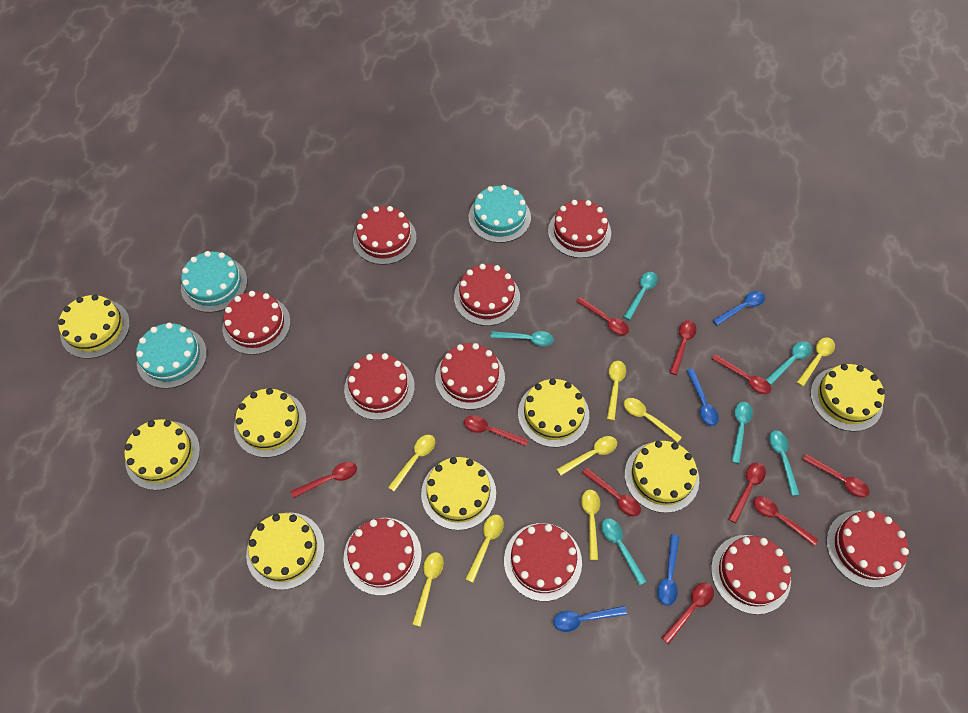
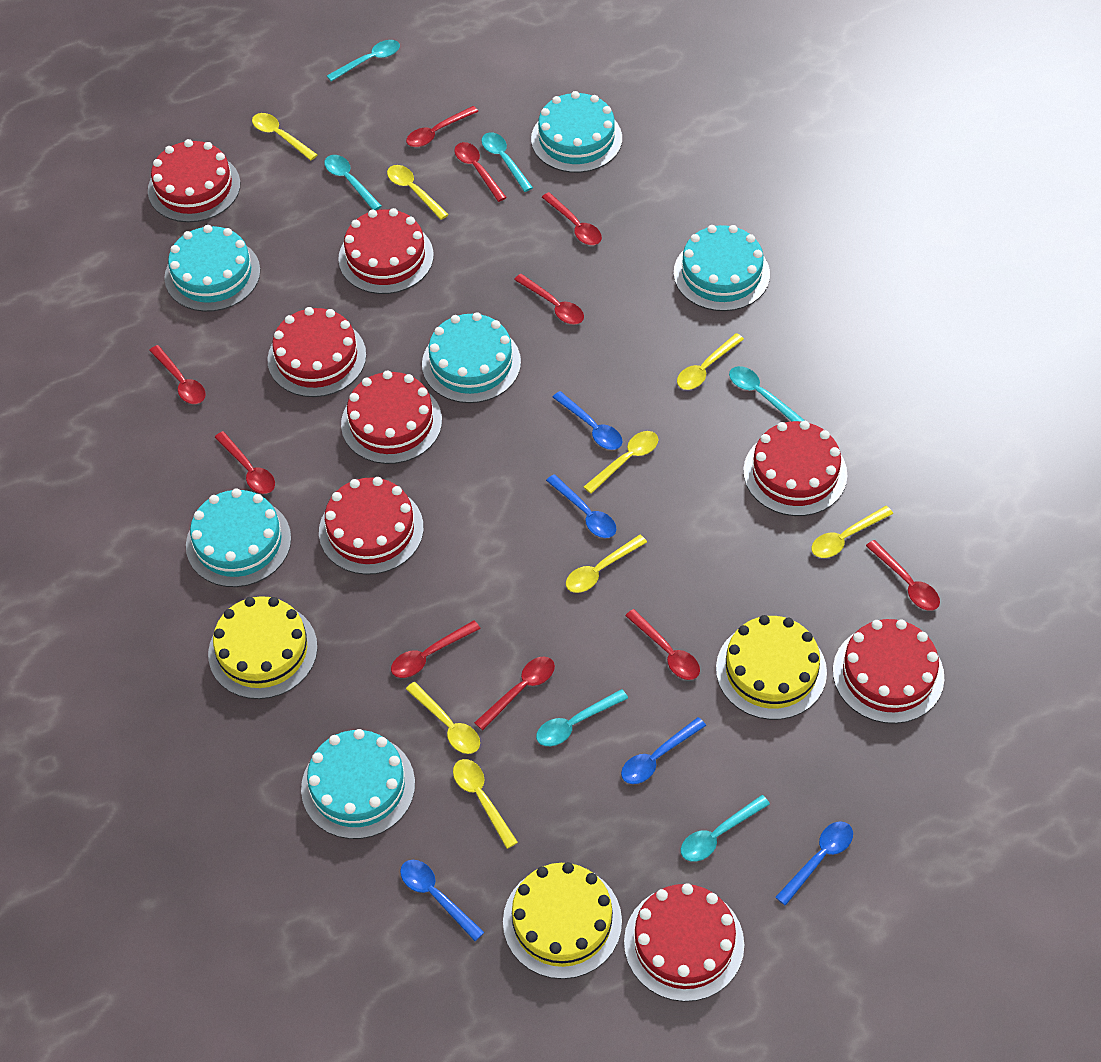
blue spoon: 4 -> 5
red cake: 10 -> 8
turquoise cake: 3 -> 6
yellow cake: 8 -> 3

